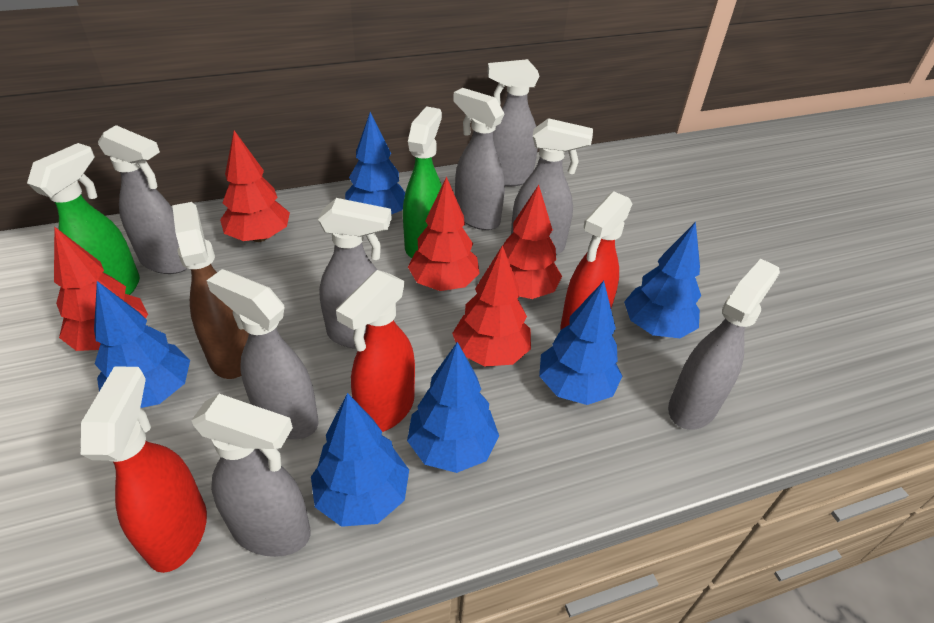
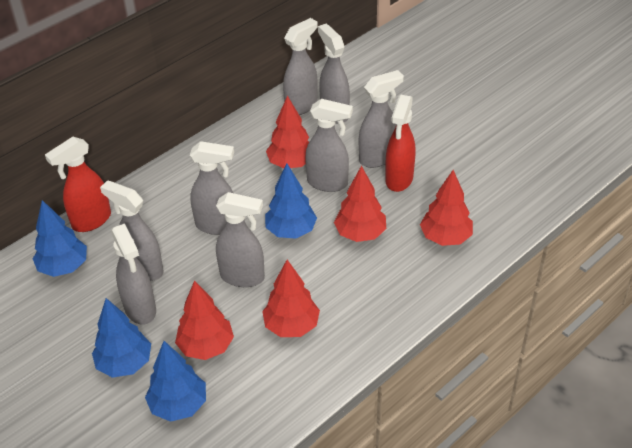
blue tree: 6 -> 4
brown spray bottle: 1 -> 0
green spray bottle: 2 -> 0
red spray bottle: 3 -> 2

